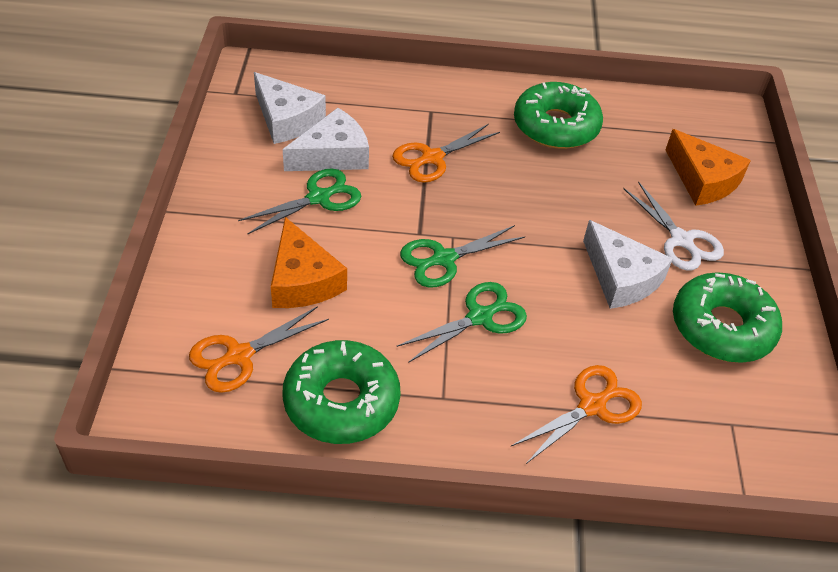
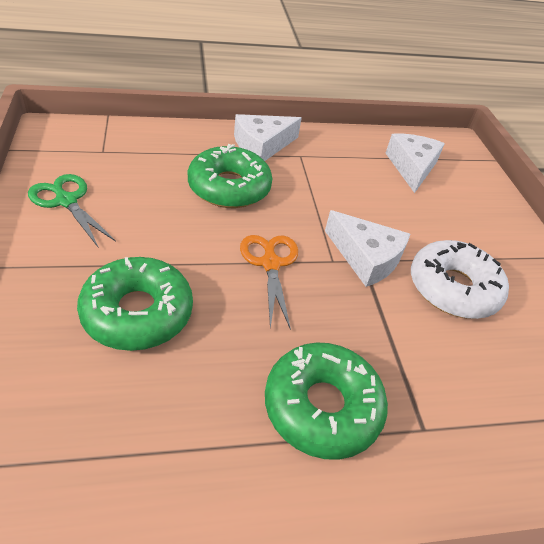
green scissors: 3 -> 1
orange cheese: 2 -> 0
orange scissors: 3 -> 1
white donut: 0 -> 1
white scissors: 1 -> 0

